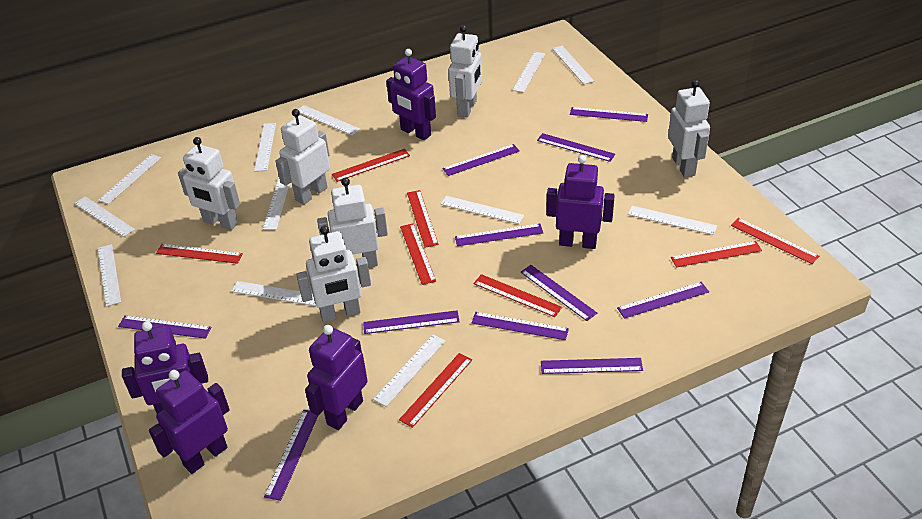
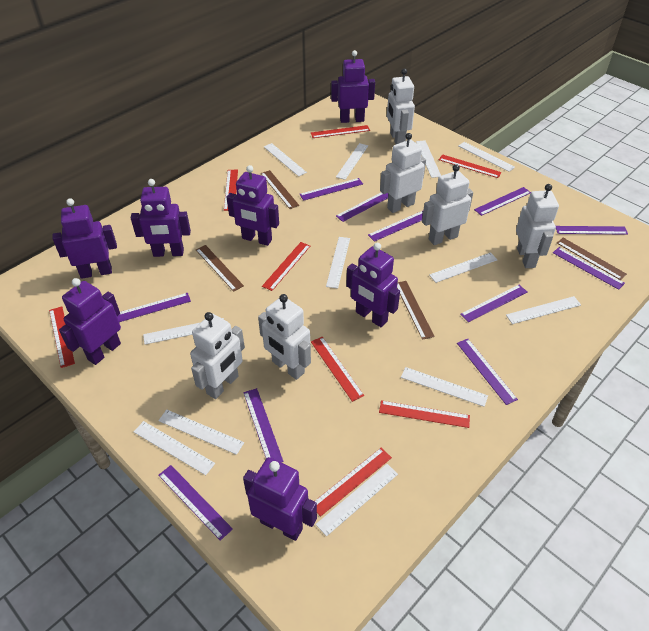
brown ruler: 0 -> 4
purple robot: 5 -> 7

